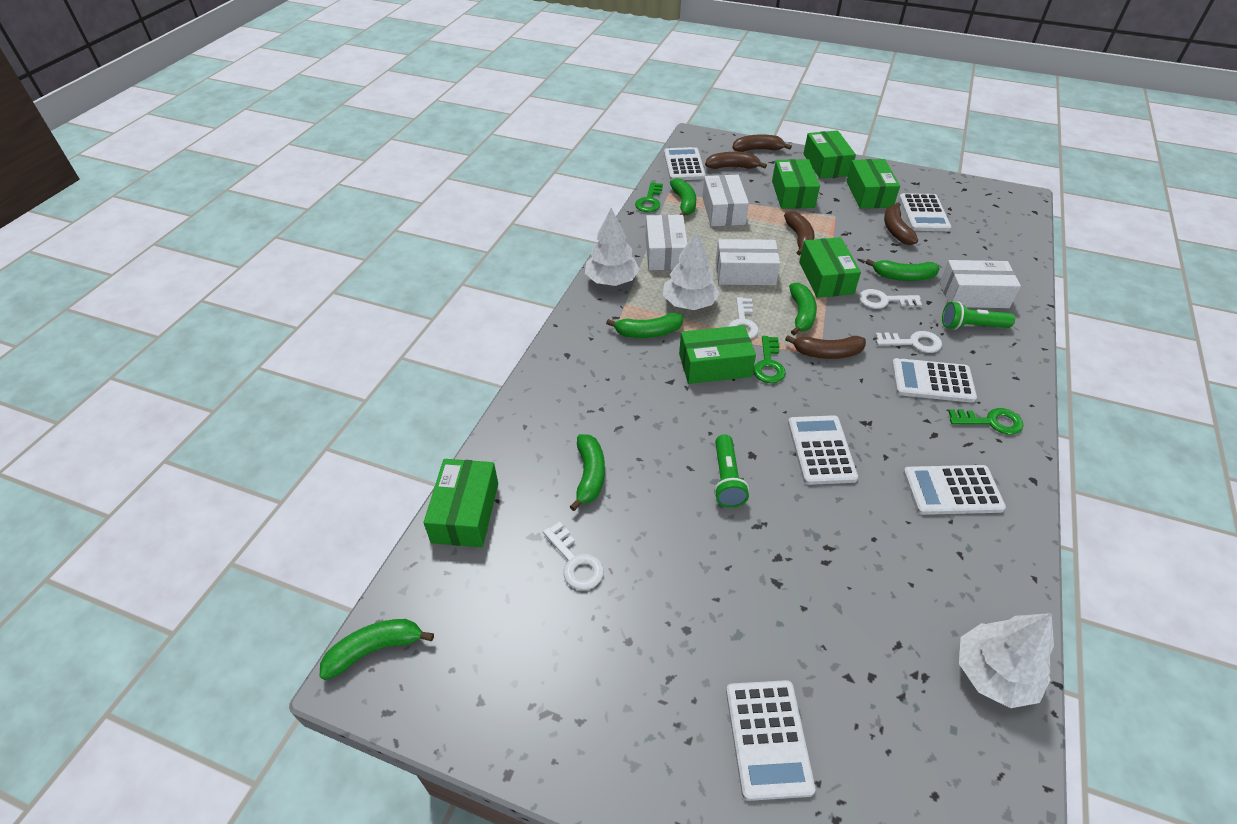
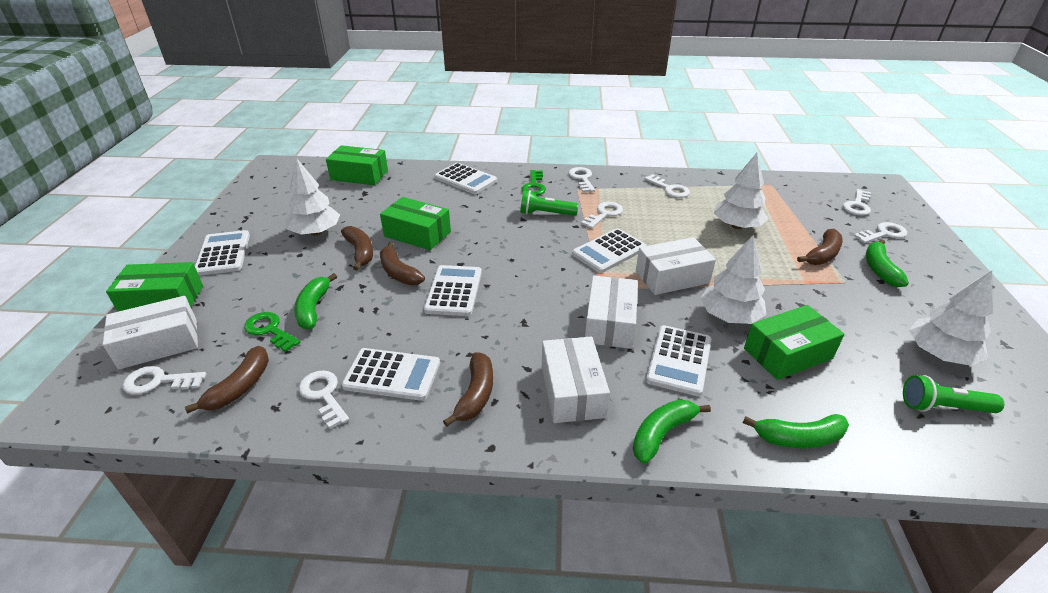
green banana: 6 -> 4
green box: 6 -> 4
green key: 3 -> 2
white key: 4 -> 7
white tree: 3 -> 4

